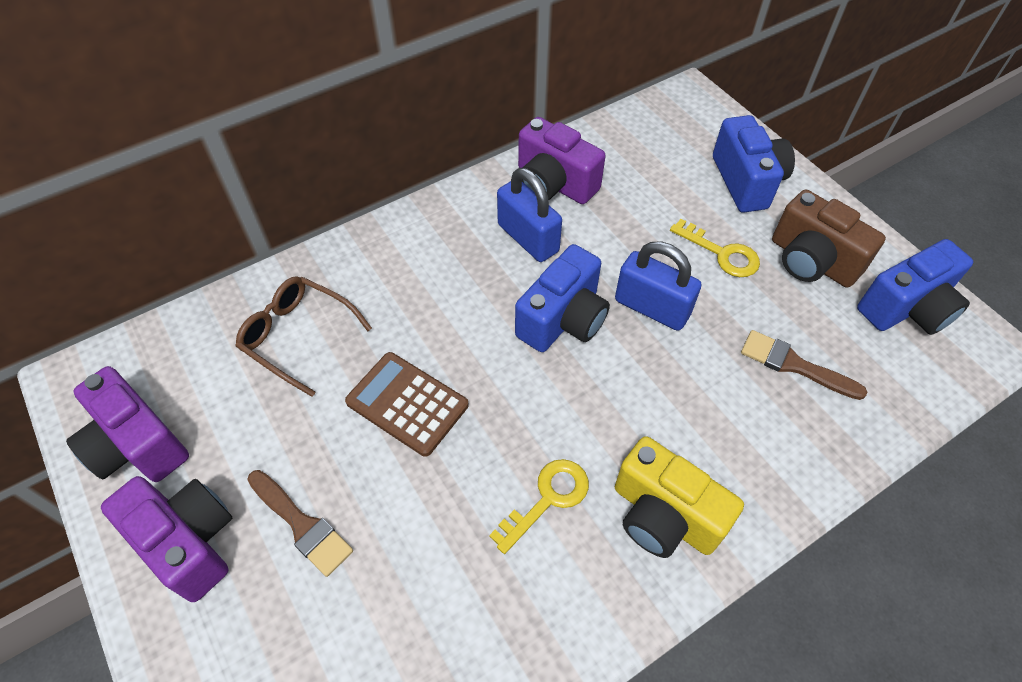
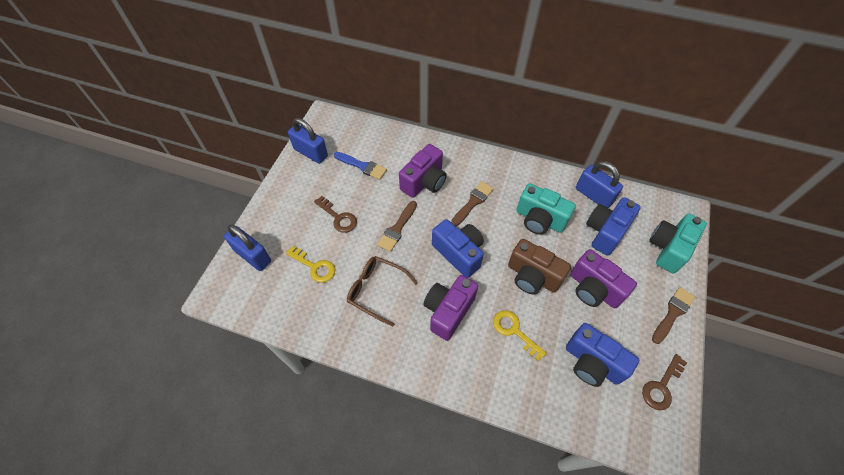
blue brush: 0 -> 1
blue padlock: 2 -> 3
brown brush: 2 -> 3
brown calculator: 1 -> 0
brown key: 0 -> 2
turquoise camera: 0 -> 2
yellow camera: 1 -> 0

